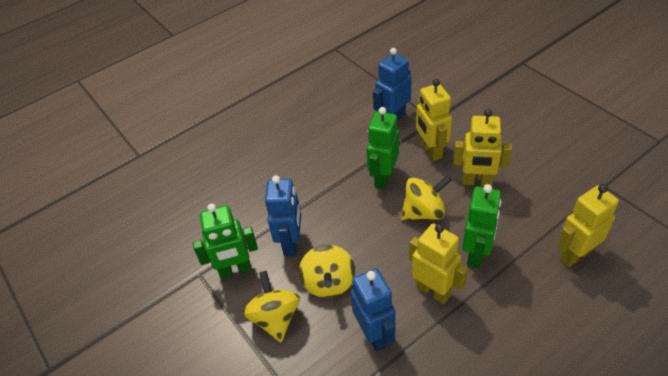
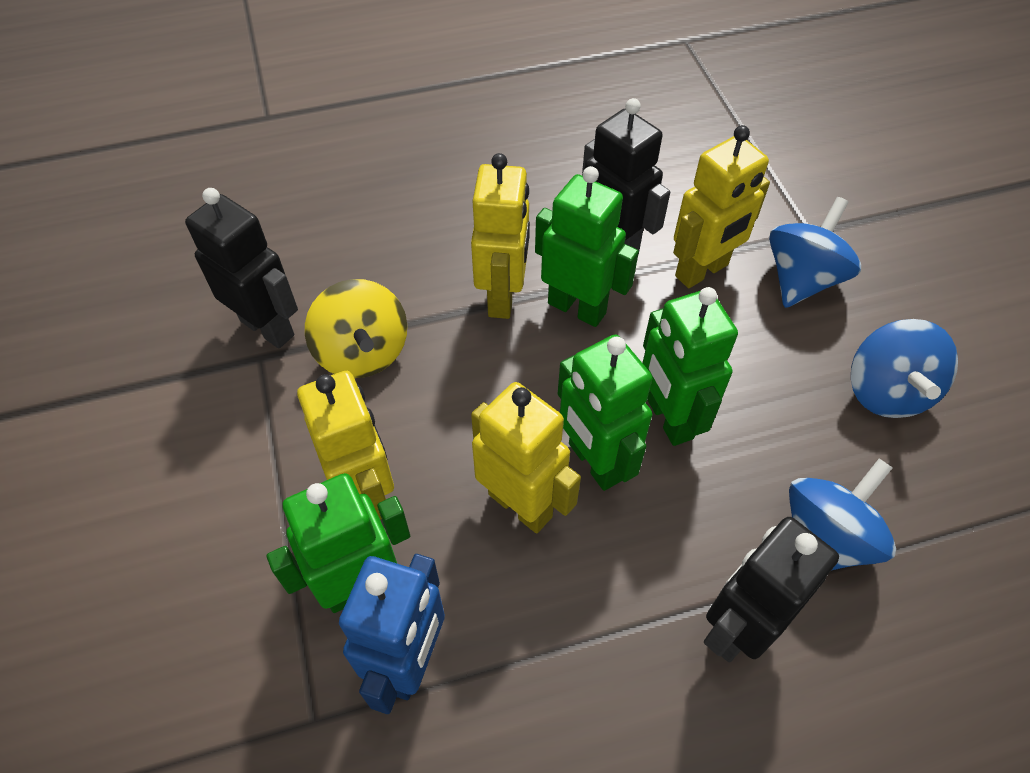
black robot: 0 -> 3
blue robot: 3 -> 1
blue spinning top: 0 -> 3
green robot: 3 -> 4
yellow spinning top: 3 -> 1

